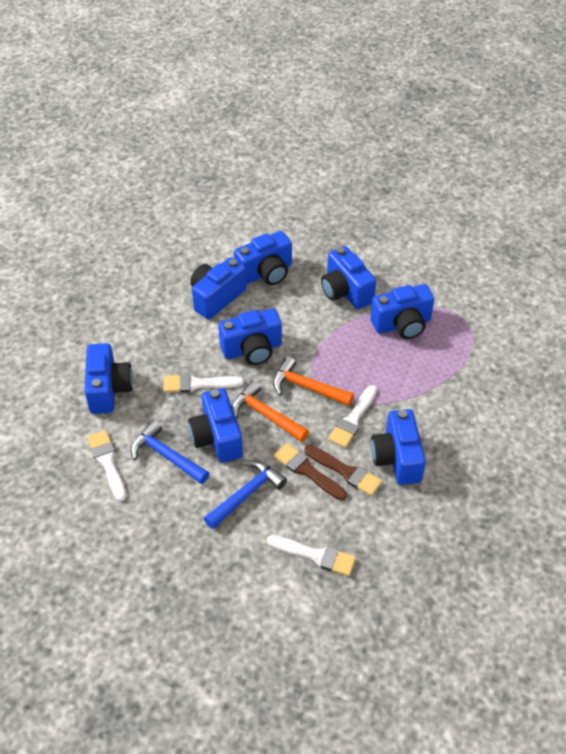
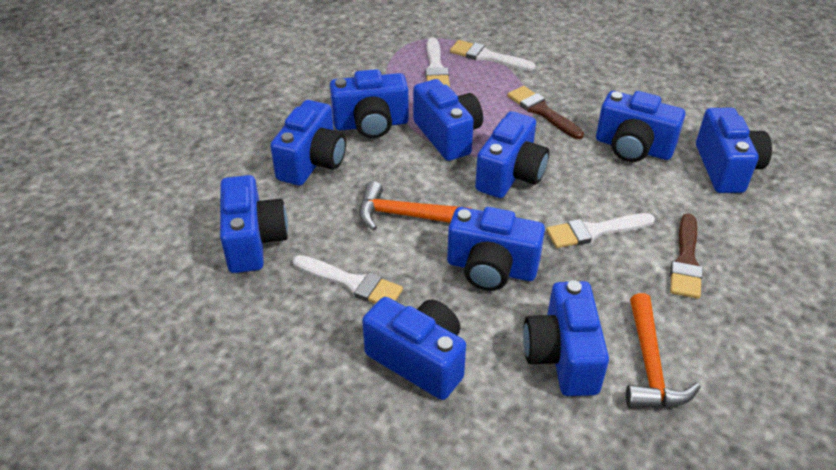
blue camera: 8 -> 10
blue hammer: 2 -> 0

